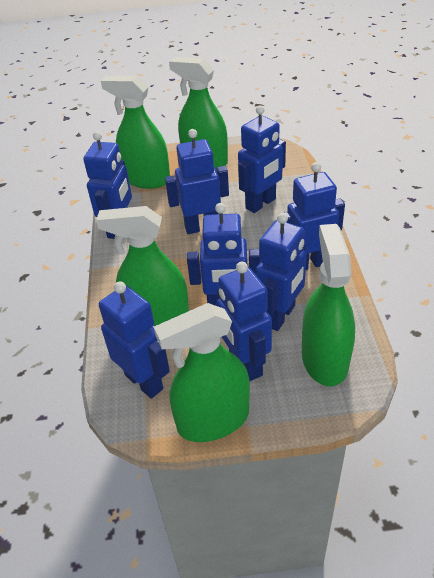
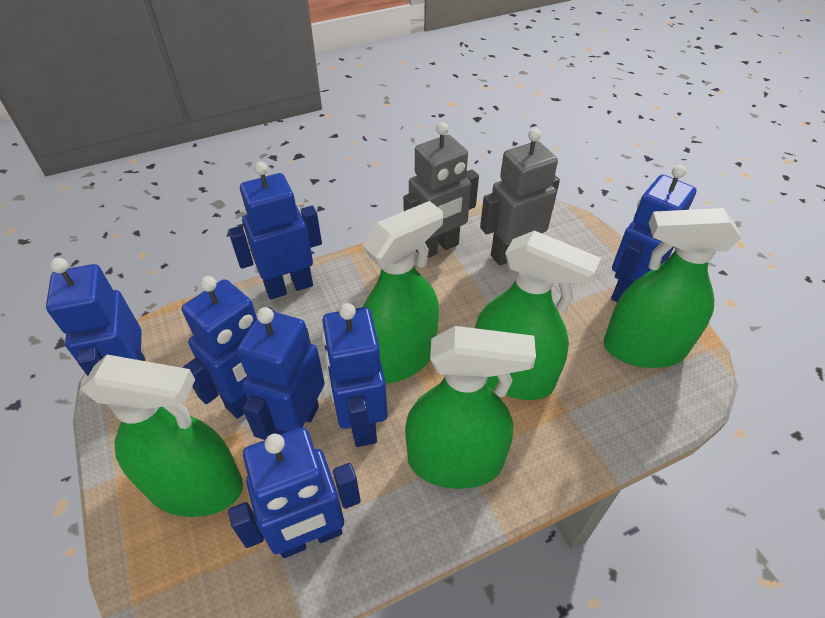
blue robot: 8 -> 7
grey robot: 0 -> 2

